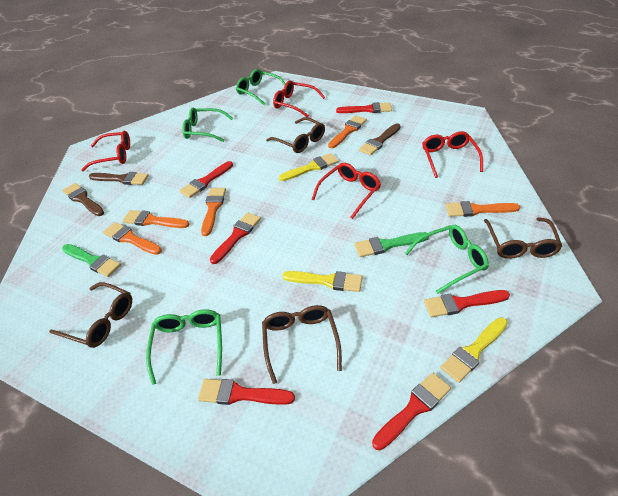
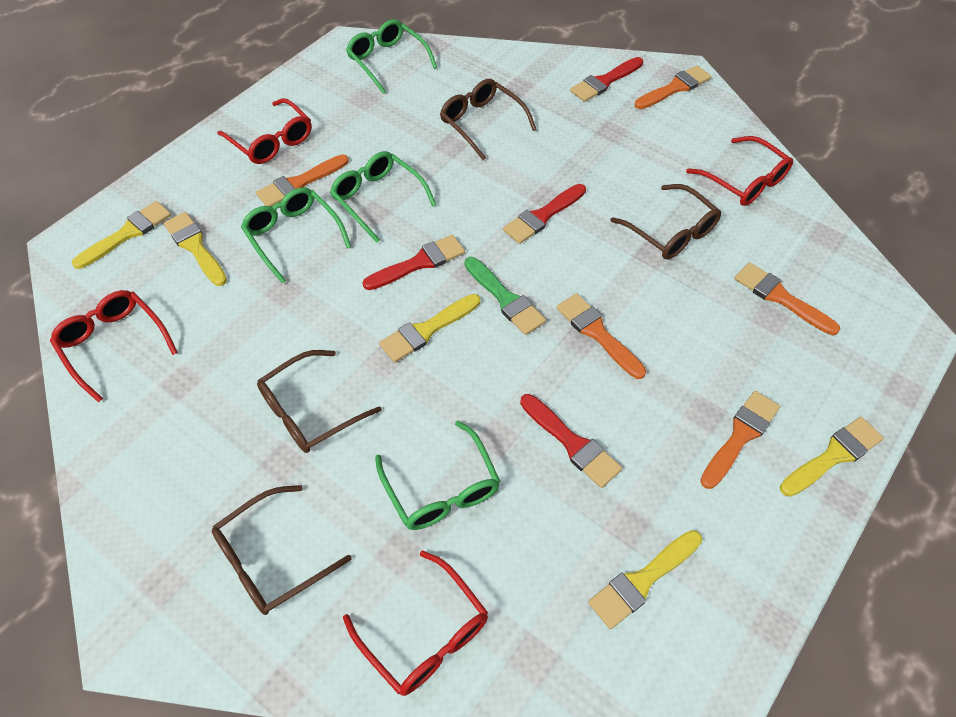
brown brush: 3 -> 0
green brush: 2 -> 1
red brush: 6 -> 4
yellow brush: 3 -> 5

